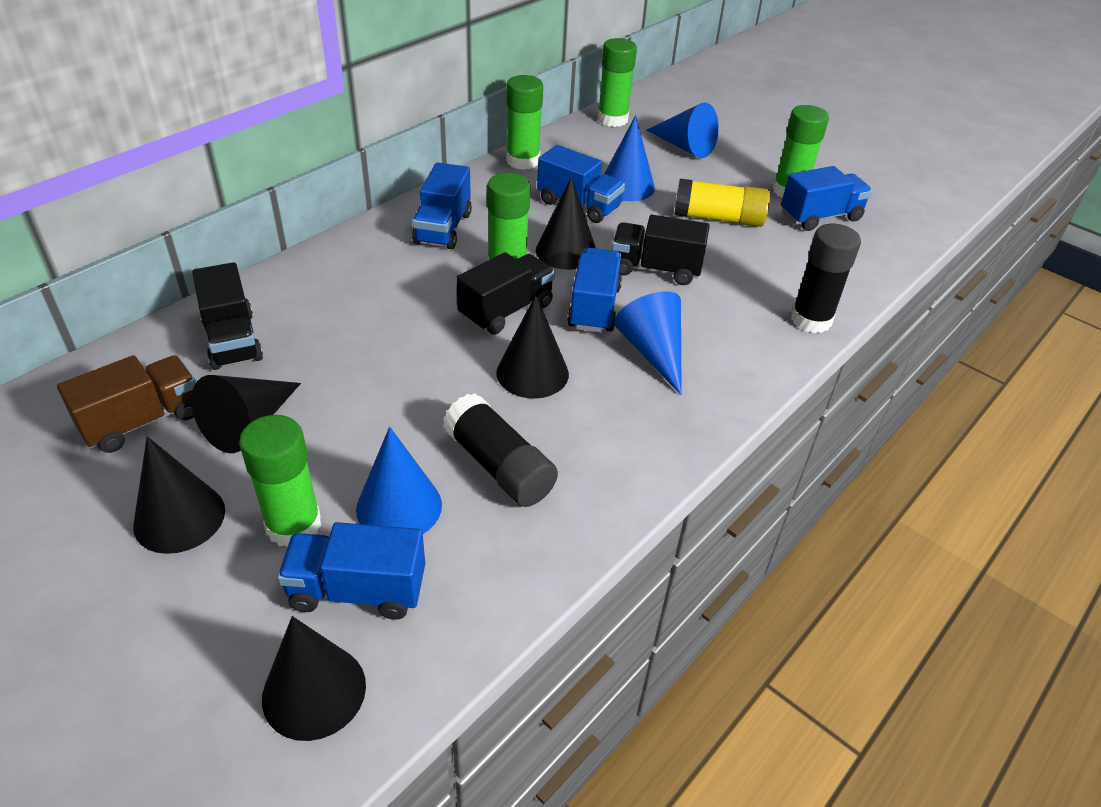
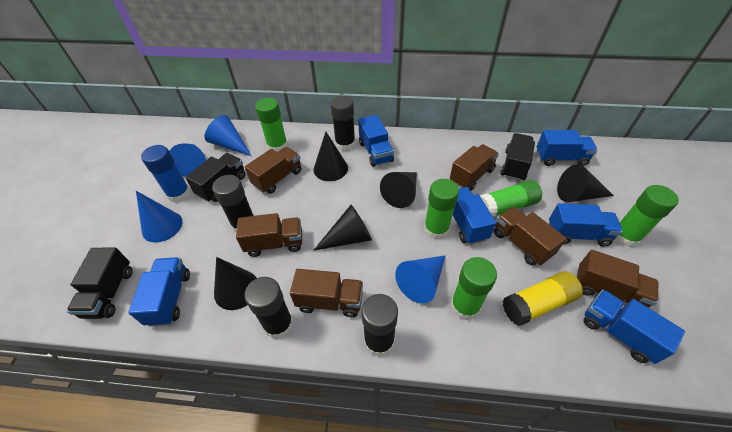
black glue stick: 2 -> 4
blue glue stick: 0 -> 1
blue truck: 5 -> 6
brown truck: 1 -> 6

